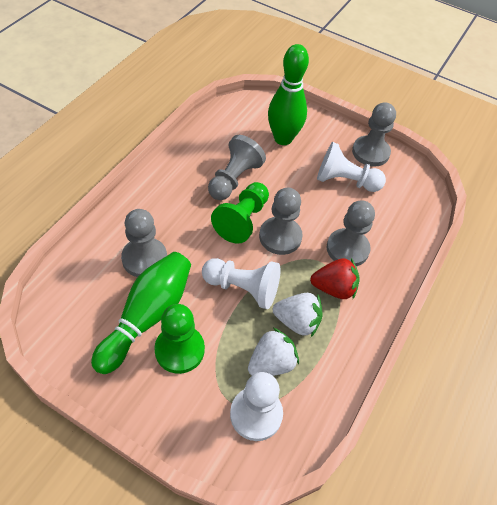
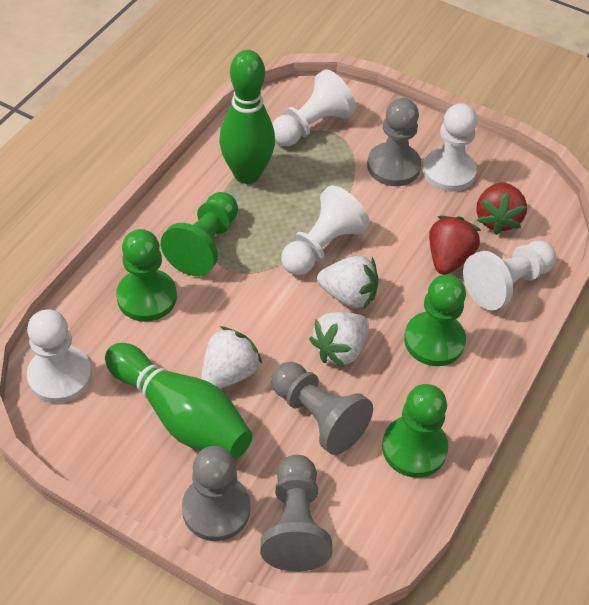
green pawn: 2 -> 4
grey pawn: 5 -> 4
red strawberry: 1 -> 2
white pawn: 3 -> 5
white strawberry: 2 -> 3

